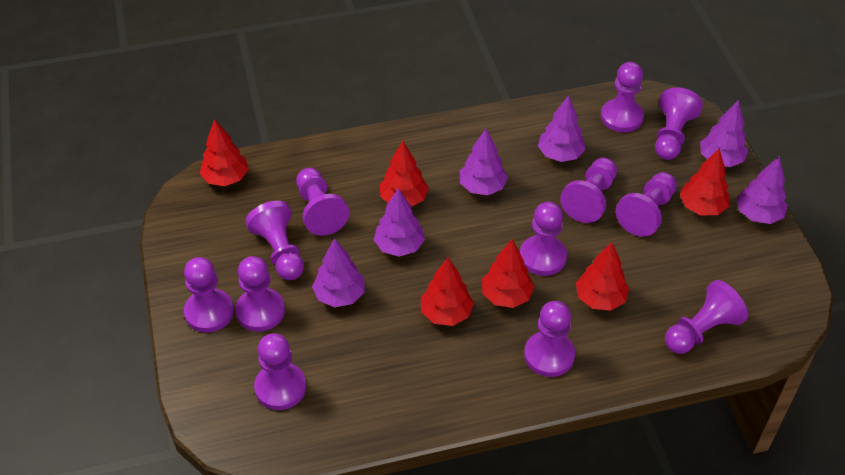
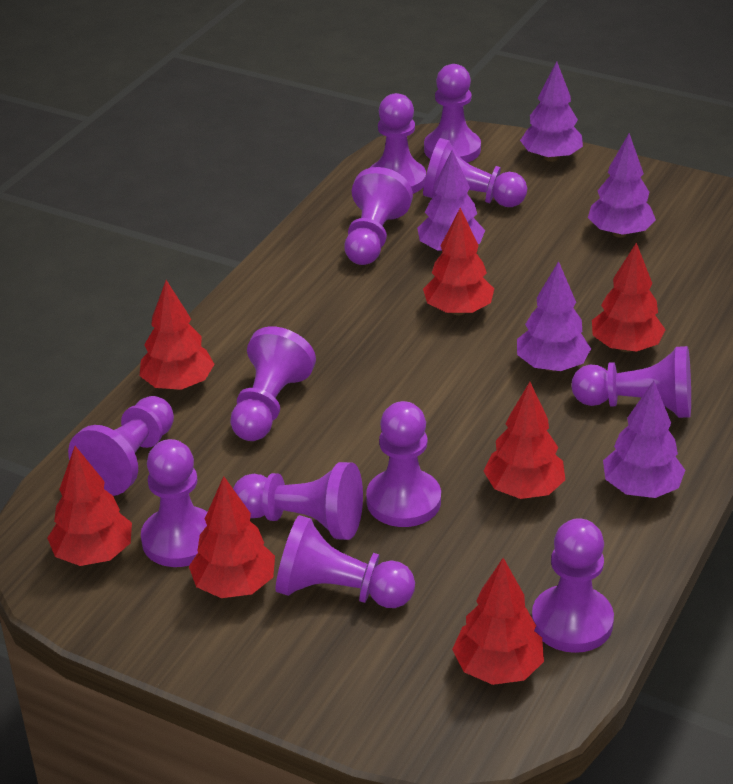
purple tree: 6 -> 5
red tree: 6 -> 7

